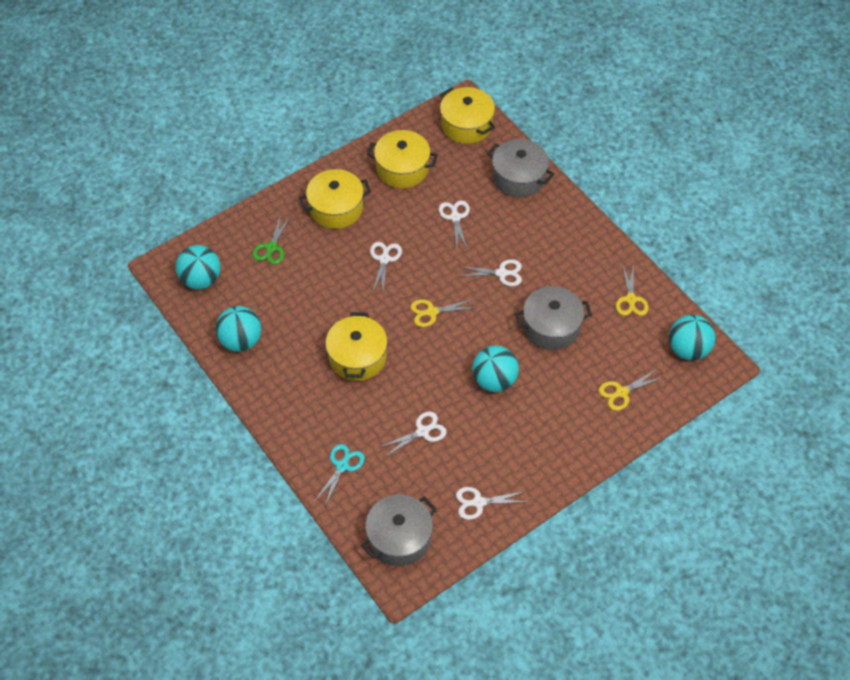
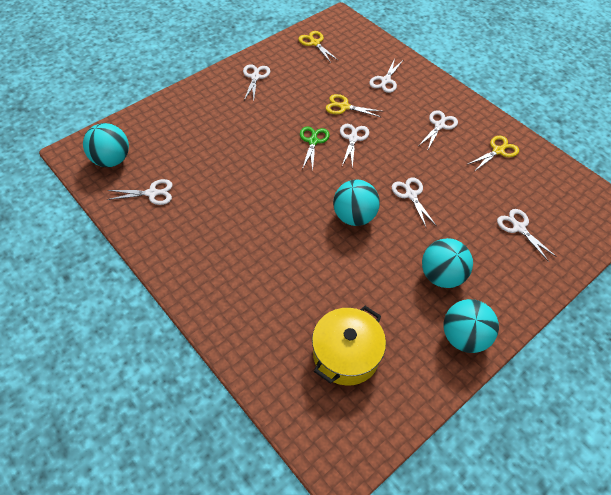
grey pot: 3 -> 0
turquoise scissors: 1 -> 0
white scissors: 5 -> 7
yellow pot: 4 -> 1

